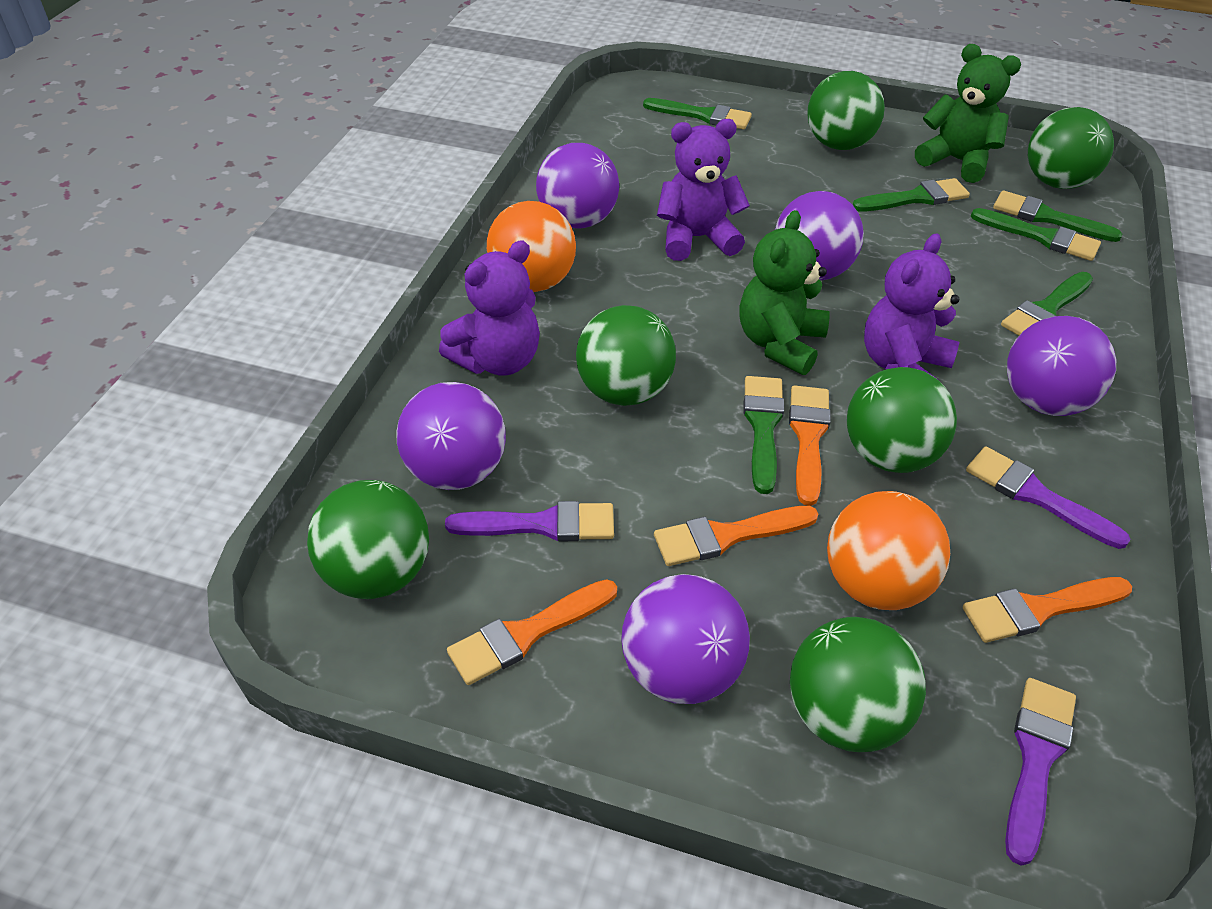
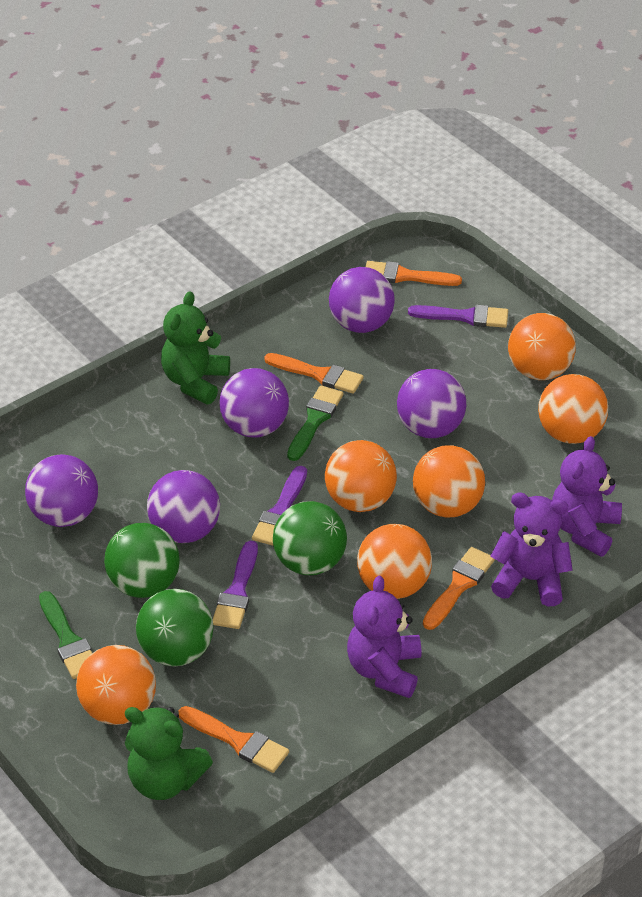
green ball: 6 -> 3
green brush: 6 -> 2
orange ball: 2 -> 6

